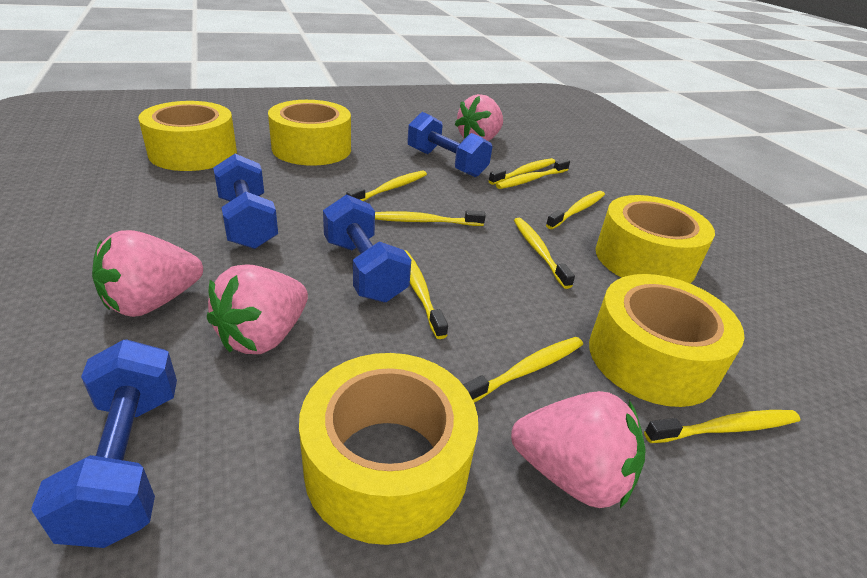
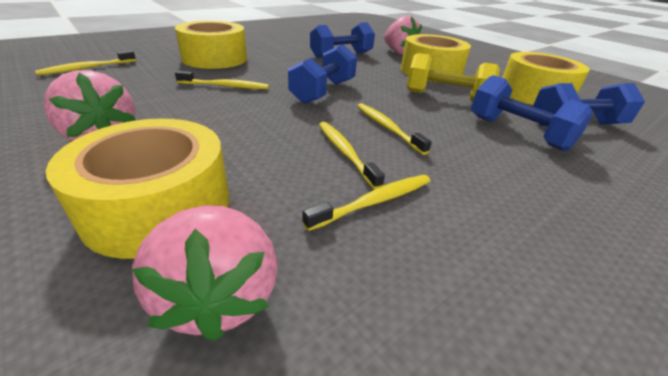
pink strawberry: 4 -> 3
yellow dumbbell: 0 -> 1
yellow tape: 5 -> 4
yellow toothbrush: 9 -> 5

